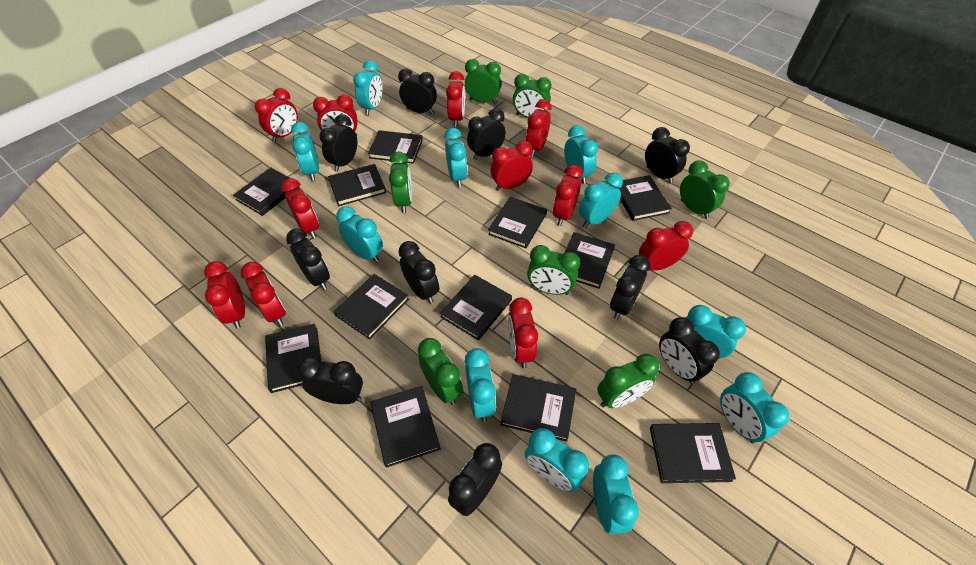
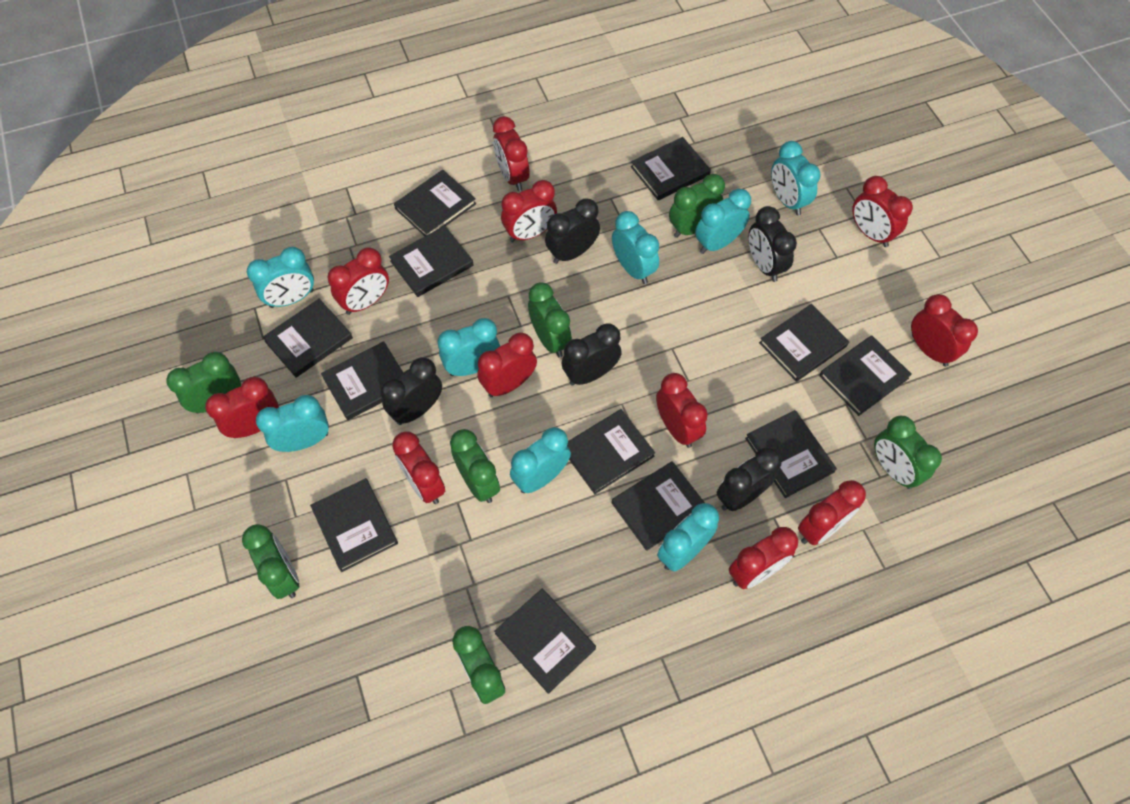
black clock: 10 -> 5
turquoise clock: 11 -> 8

